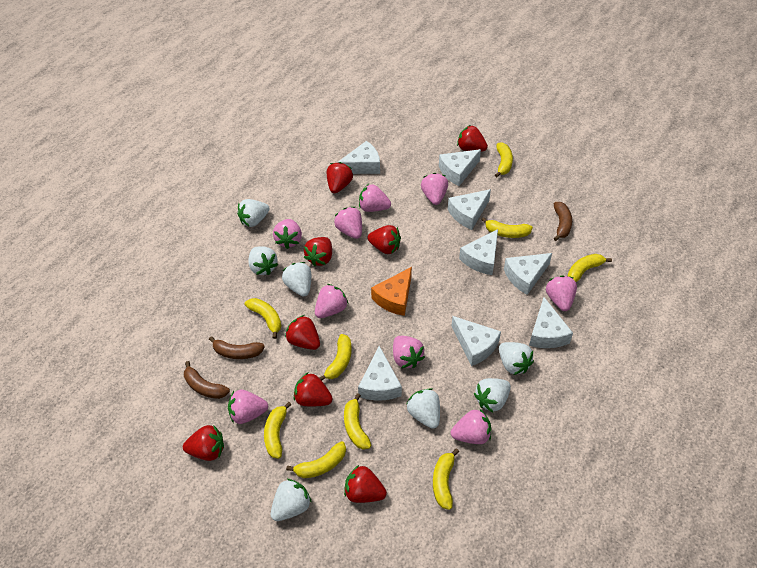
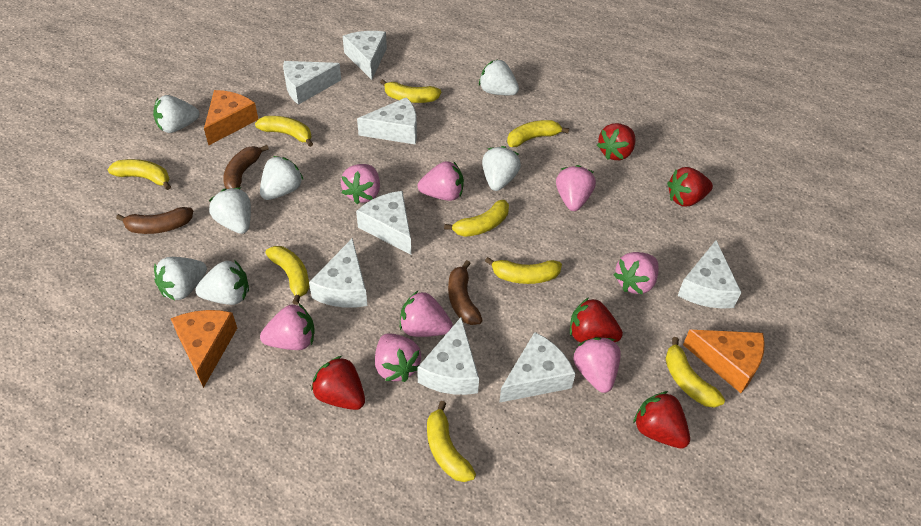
orange cheese: 1 -> 3
pink strawberry: 9 -> 8
red strawberry: 8 -> 5

